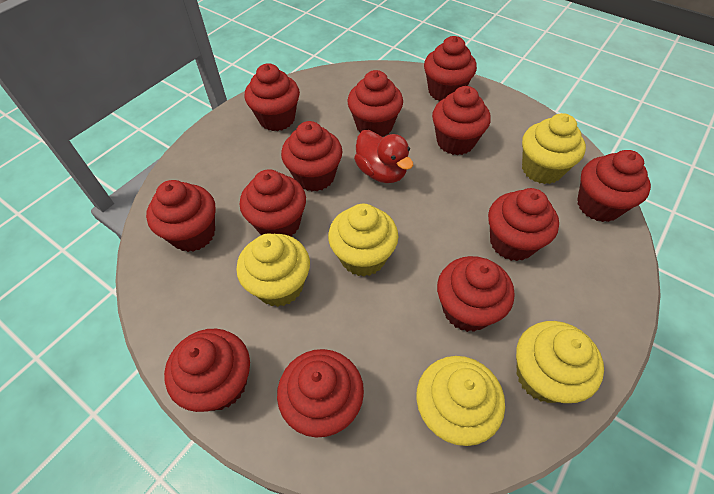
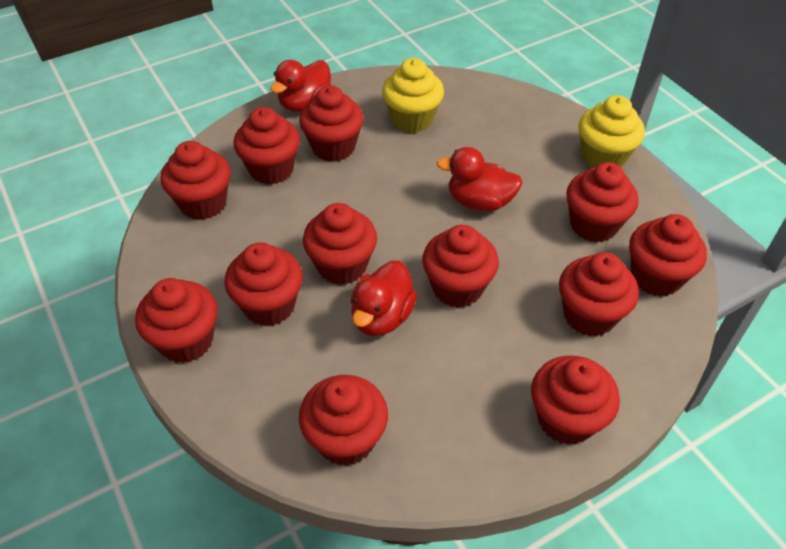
red duck: 1 -> 3
yellow cupcake: 5 -> 2

